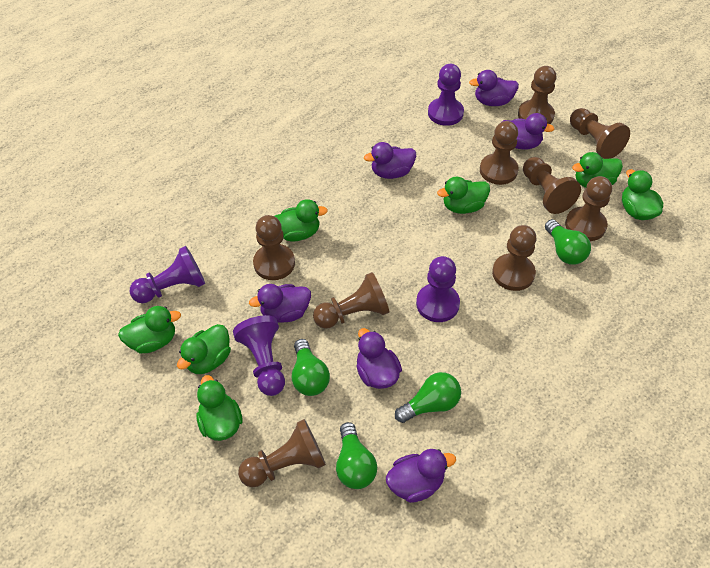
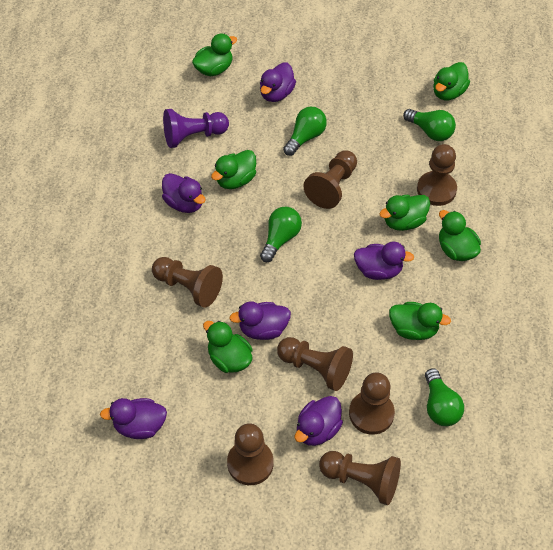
brown pawn: 9 -> 7
purple pawn: 4 -> 1

